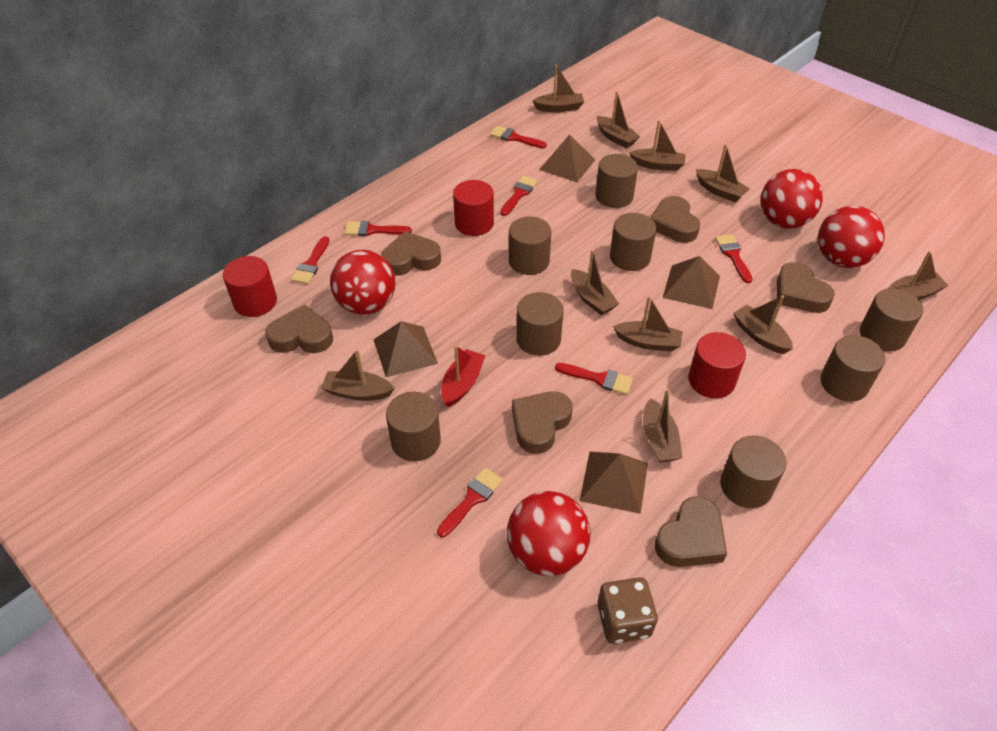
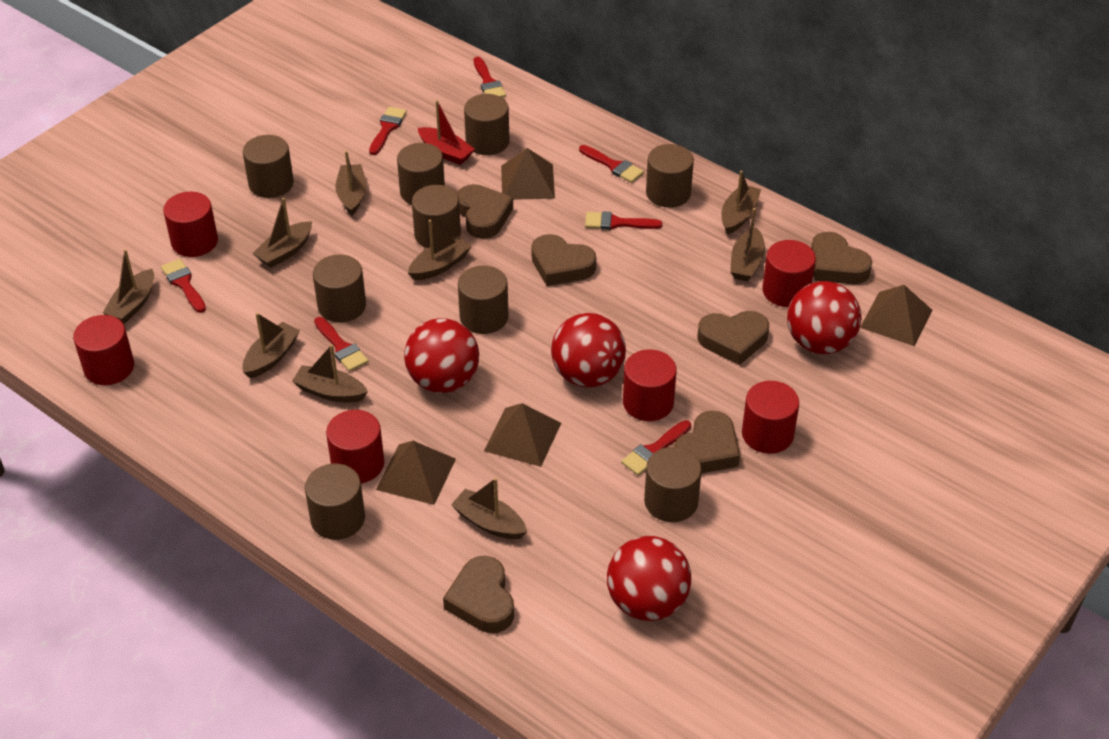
brown boat: 10 -> 9
brown cylinder: 8 -> 9
brown dice: 1 -> 0
red cylinder: 3 -> 6

